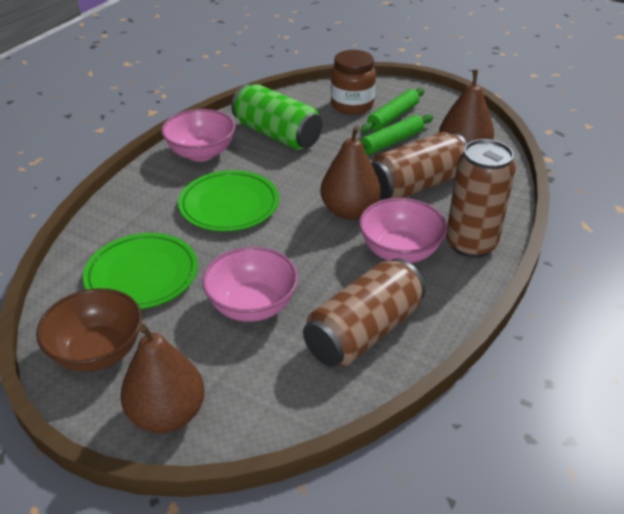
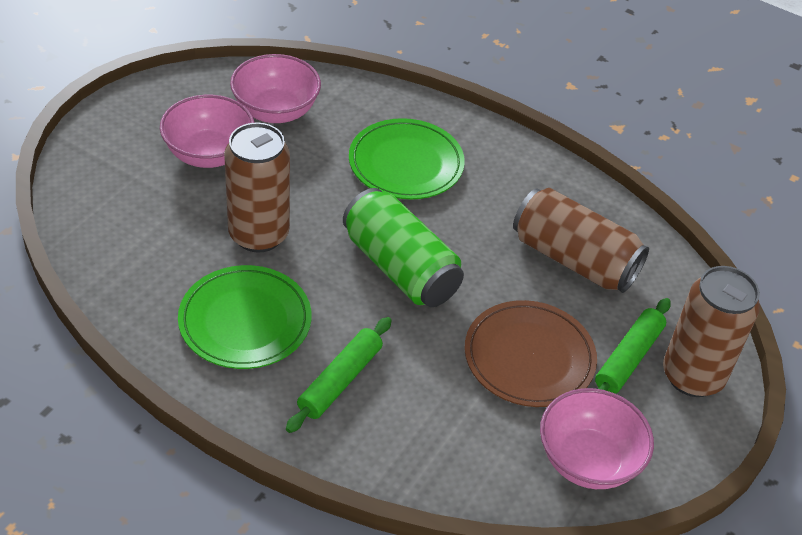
brown bowl: 1 -> 0
brown jar: 1 -> 0
brown pear: 3 -> 0
brown plate: 0 -> 1

